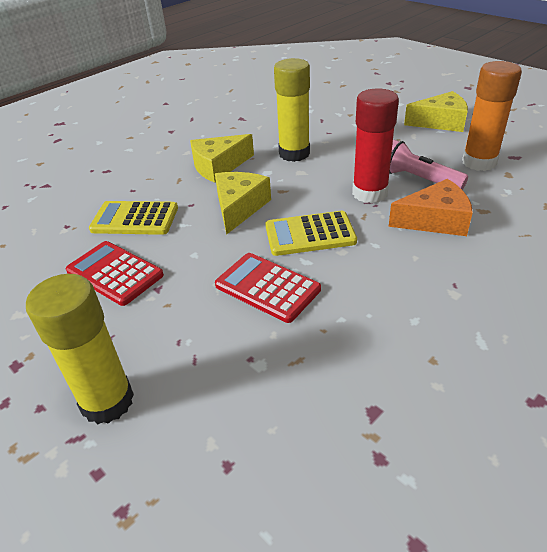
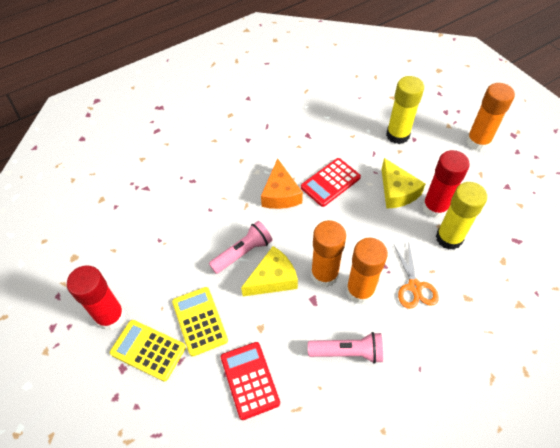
orange glue stick: 1 -> 3
orange scissors: 0 -> 1
pink flashlight: 1 -> 2
red glue stick: 1 -> 2
yellow cheese: 3 -> 2

